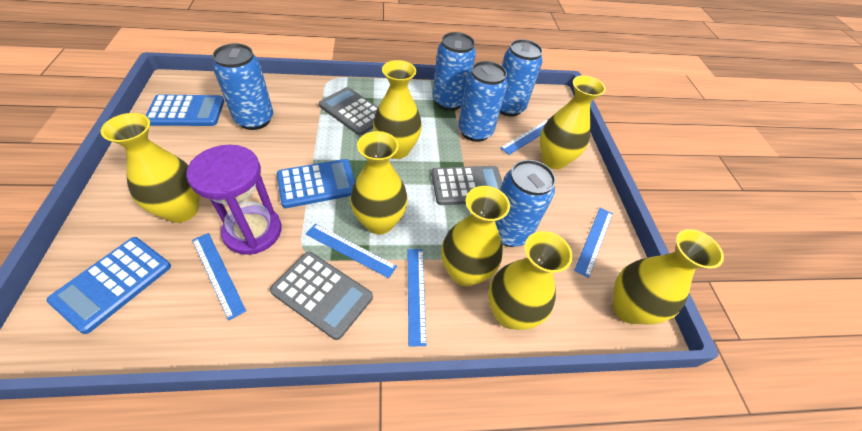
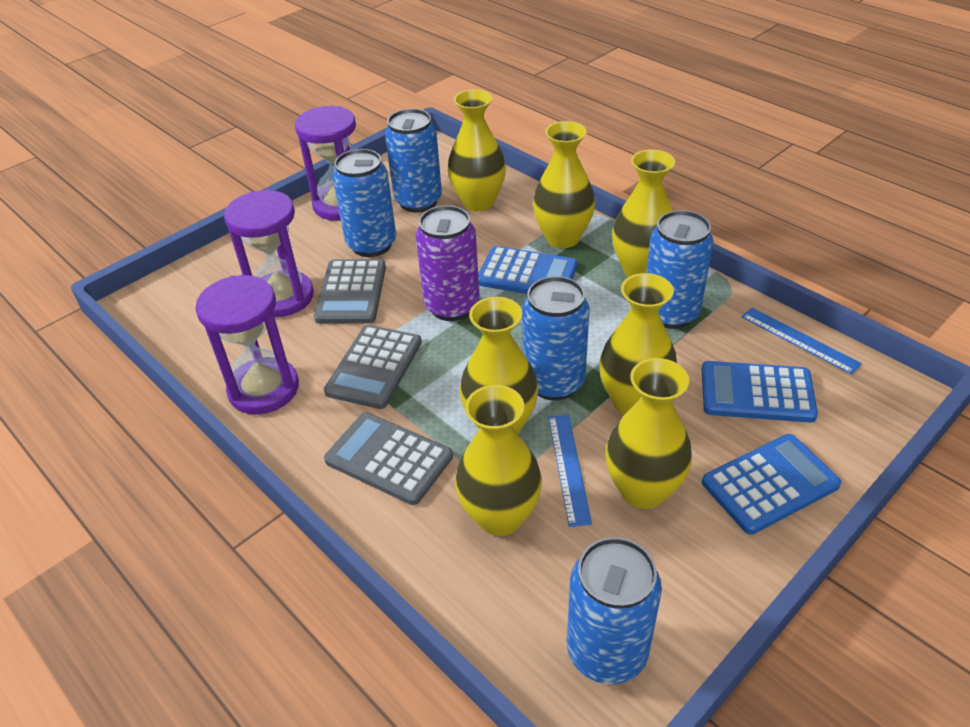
blue ruler: 5 -> 2
purple can: 0 -> 1
purple hourglass: 1 -> 3

